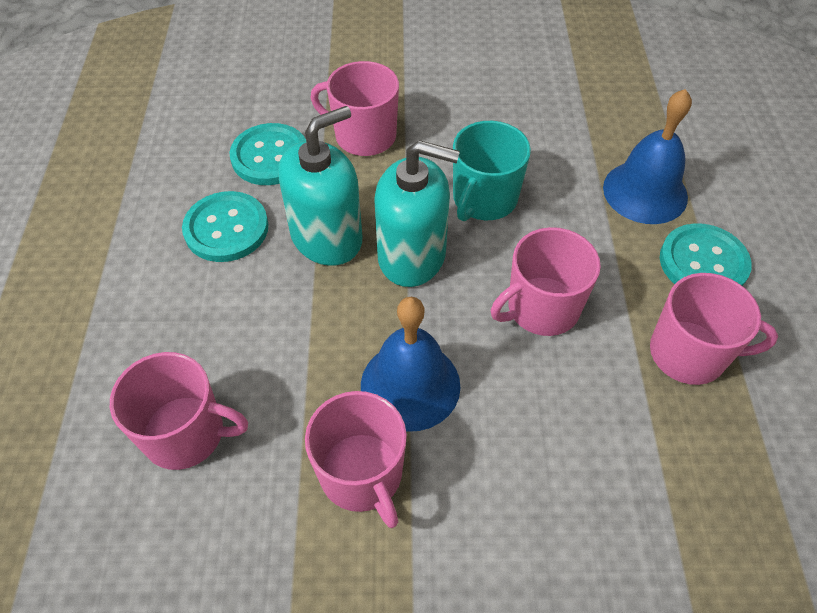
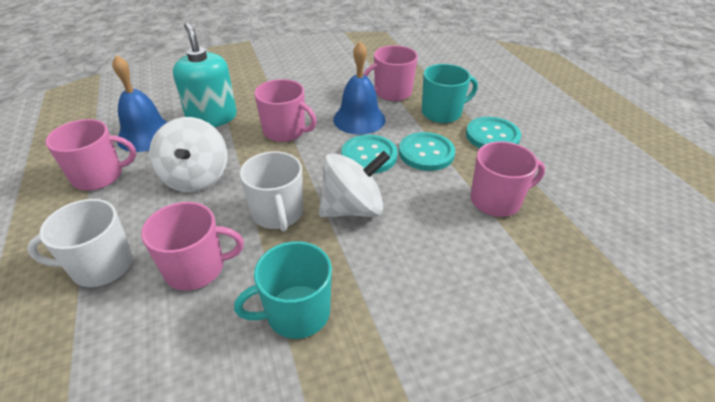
turquoise mug: 1 -> 2
turquoise soap dispenser: 2 -> 1
white mug: 0 -> 2
white spinning top: 0 -> 2

